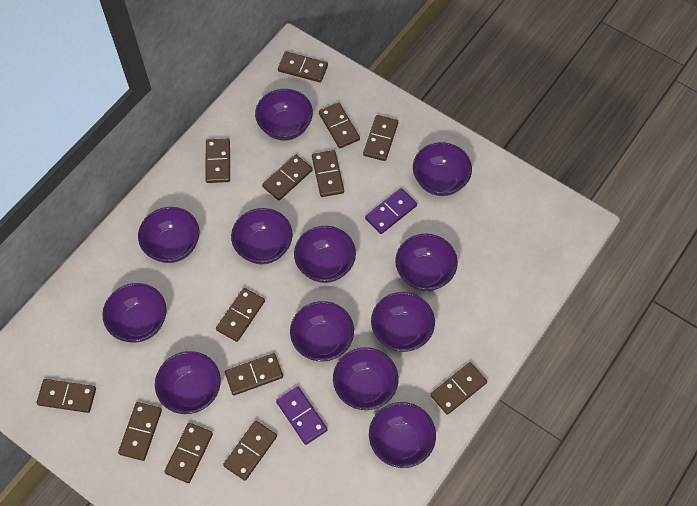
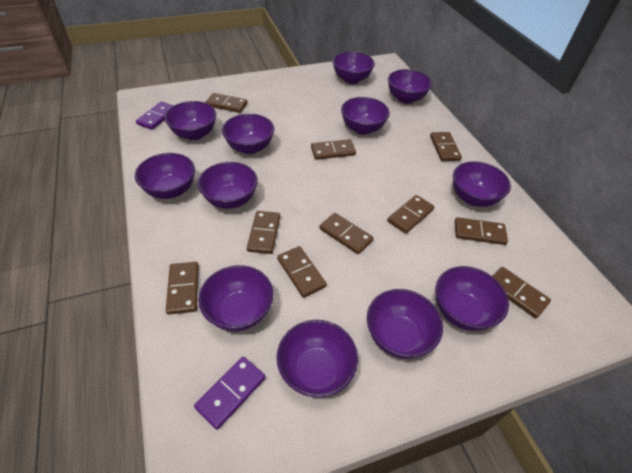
brown domino: 13 -> 10

